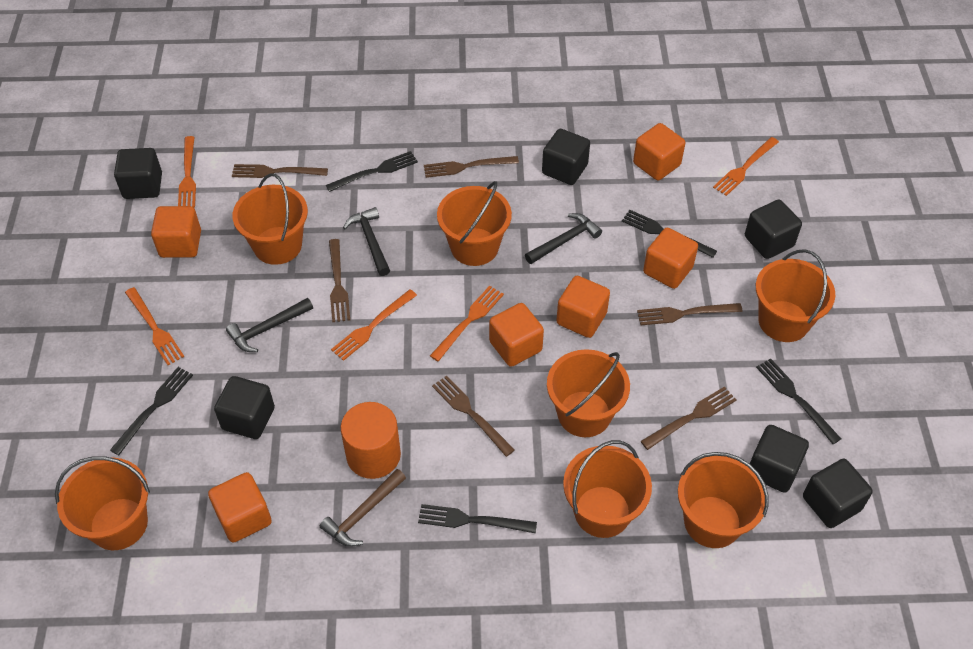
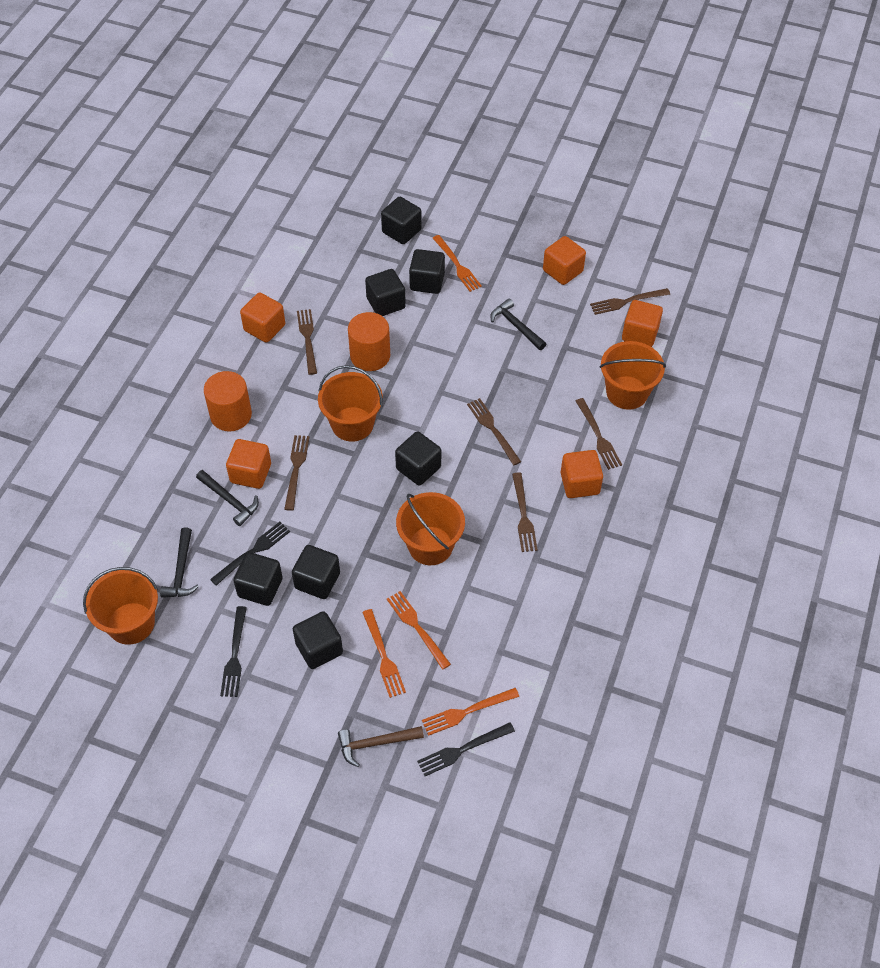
black cube: 6 -> 7
black fork: 5 -> 3
orange bucket: 7 -> 4
orange cube: 6 -> 5
orange cylinder: 1 -> 2
orange fork: 5 -> 4

